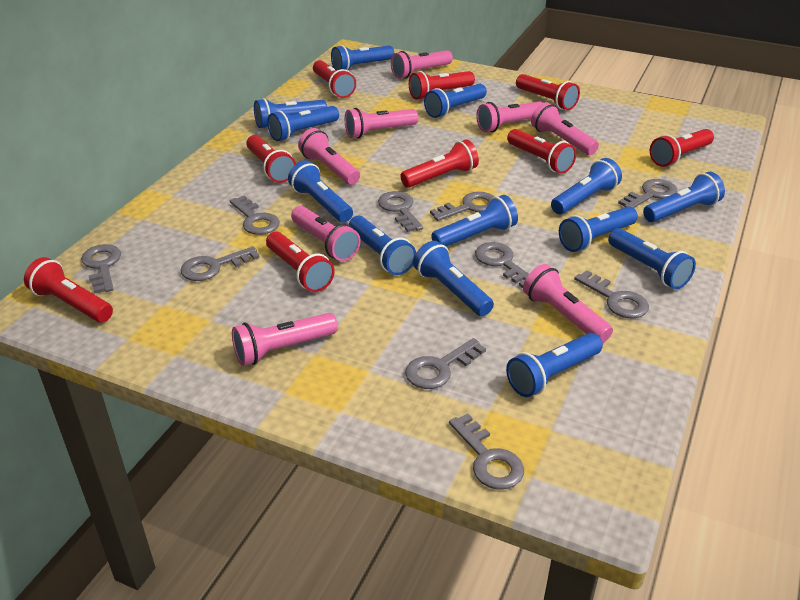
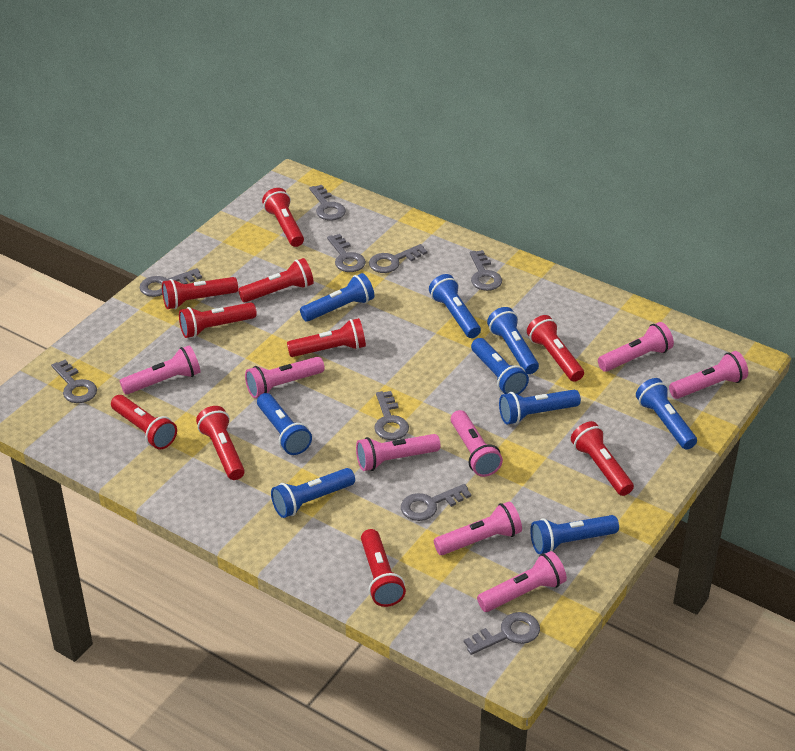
blue flashlight: 13 -> 9
grey key: 10 -> 9
red flashlight: 9 -> 10

